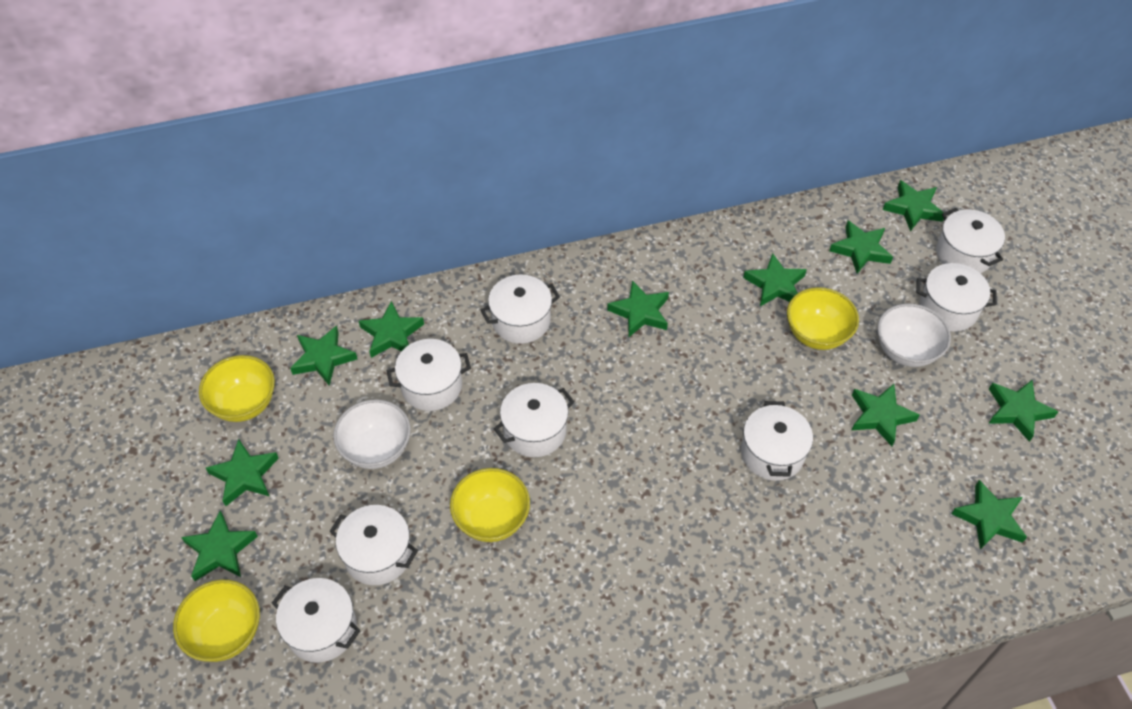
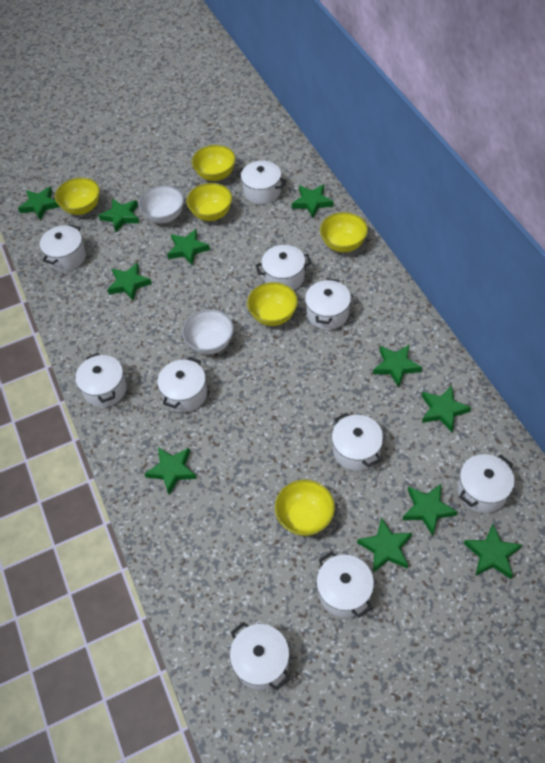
white pot: 8 -> 10
yellow bowl: 4 -> 6

